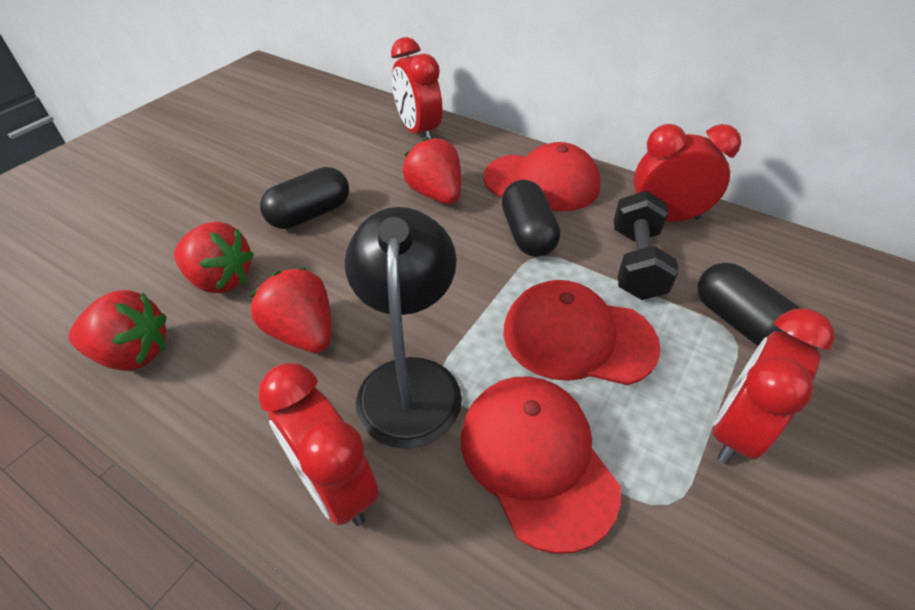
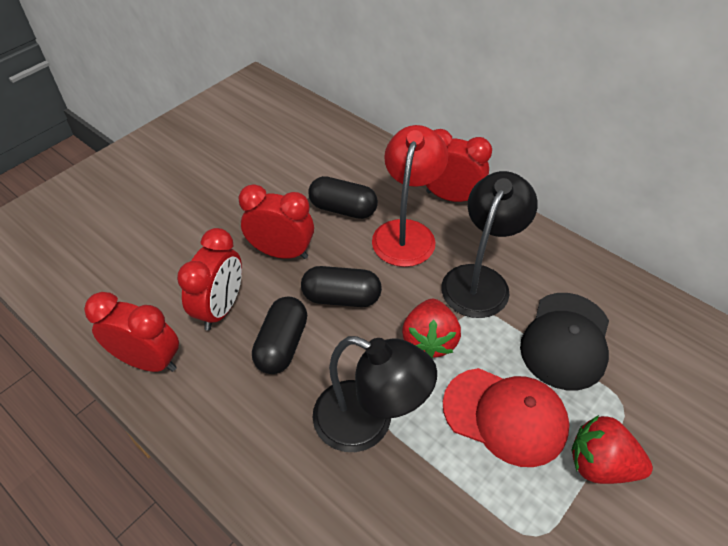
black cap: 0 -> 1
black dumbbell: 1 -> 0
black lamp: 1 -> 2
red cap: 3 -> 1
red lamp: 0 -> 1
red strawberry: 4 -> 2

